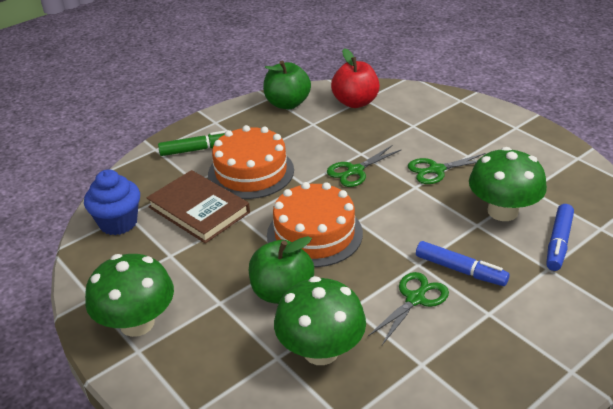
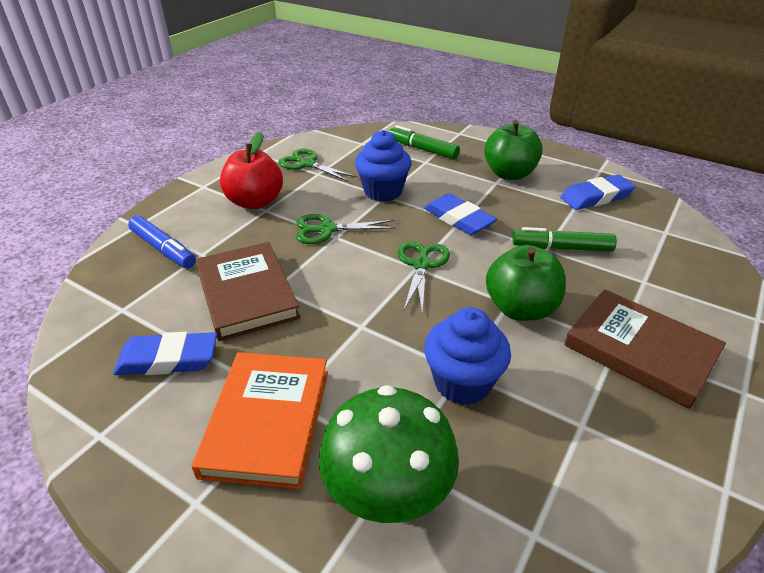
blue cupcake: 1 -> 2
blue eraser: 0 -> 3
blue marker: 2 -> 1
brown book: 1 -> 2
green marker: 1 -> 2
green mushroom: 3 -> 1
orange book: 0 -> 1
orange cake: 2 -> 0

